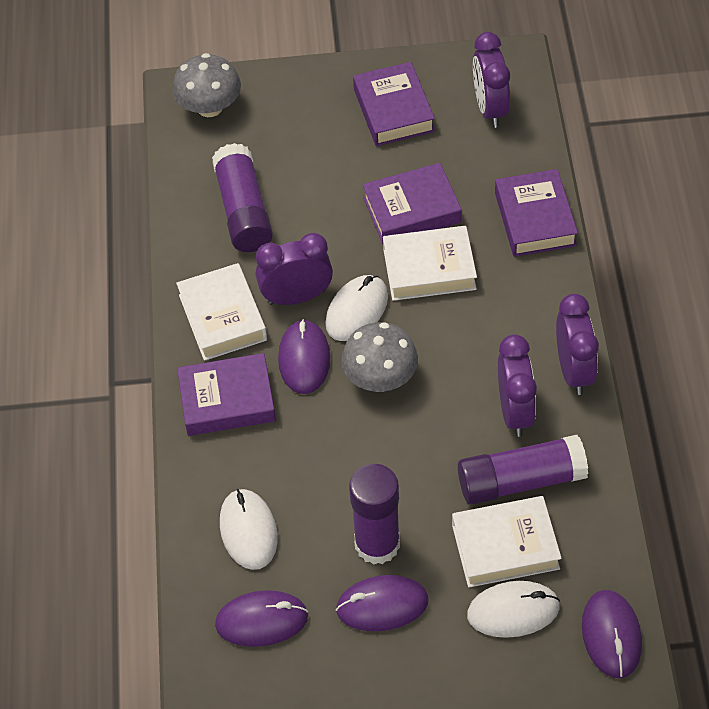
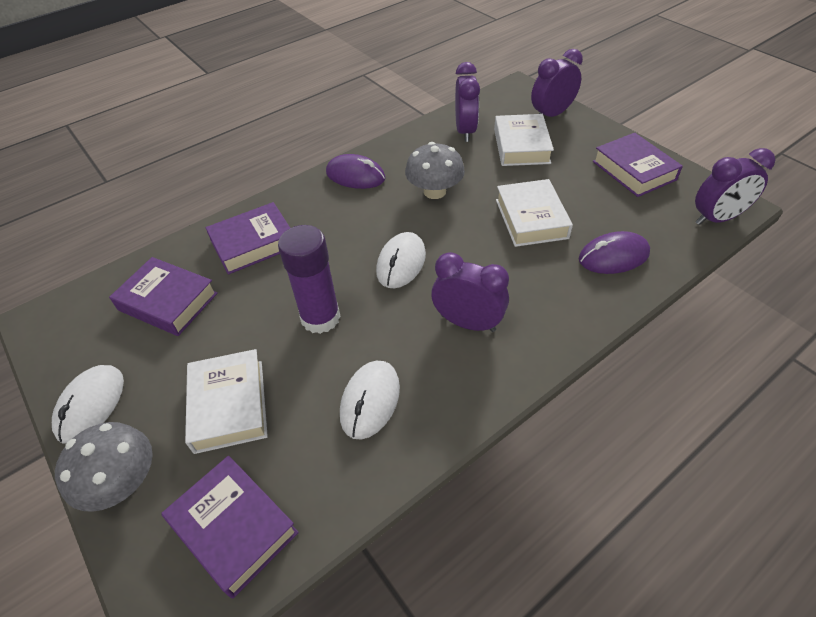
purple glue stick: 3 -> 1
purple mouse: 4 -> 2

